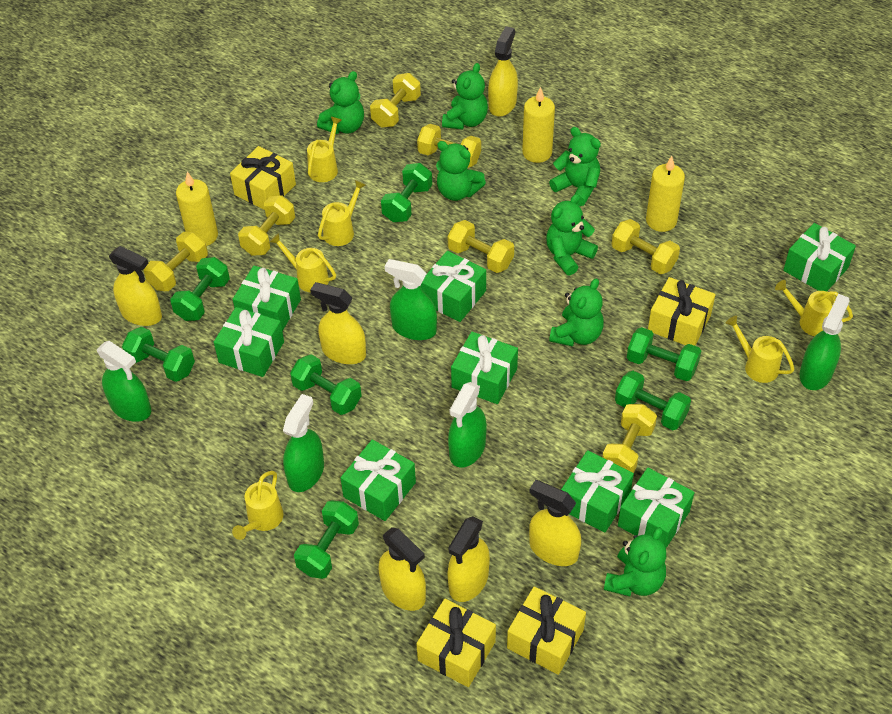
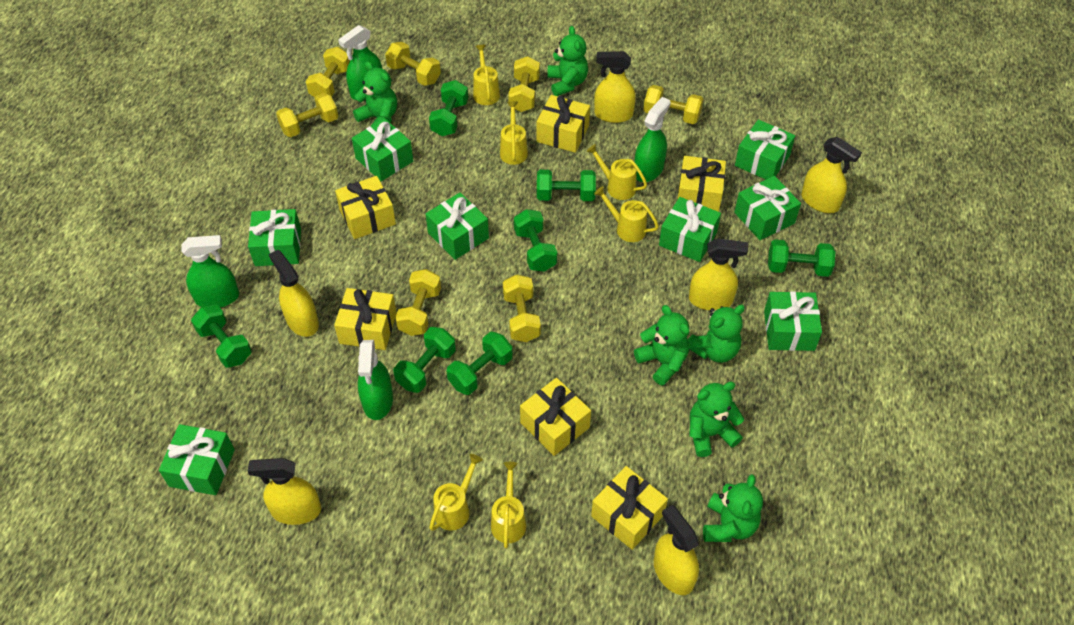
green spray bottle: 5 -> 4
green teddy bear: 7 -> 6
yellow candle: 3 -> 0
yellow gift: 4 -> 6

